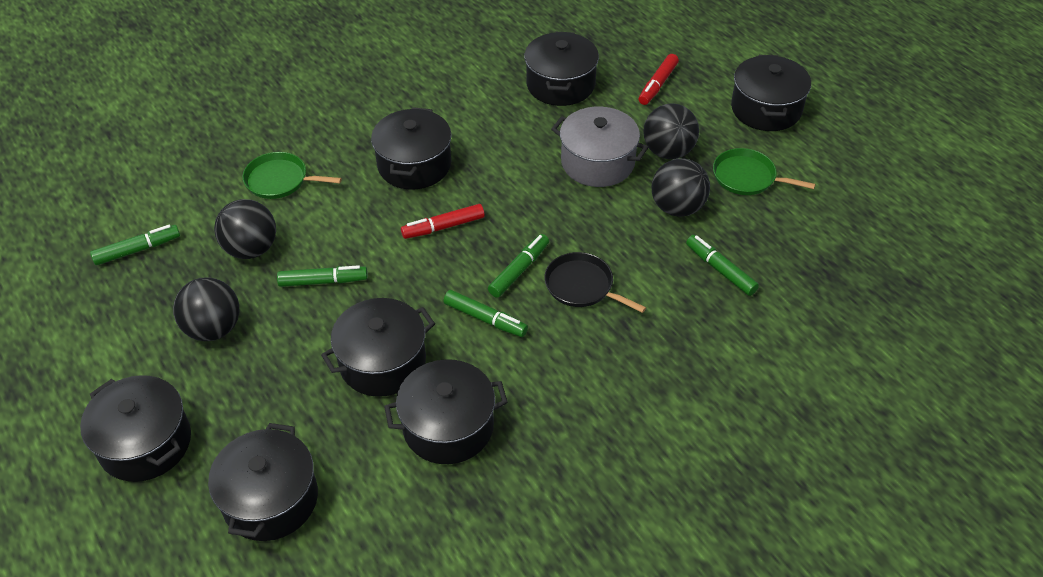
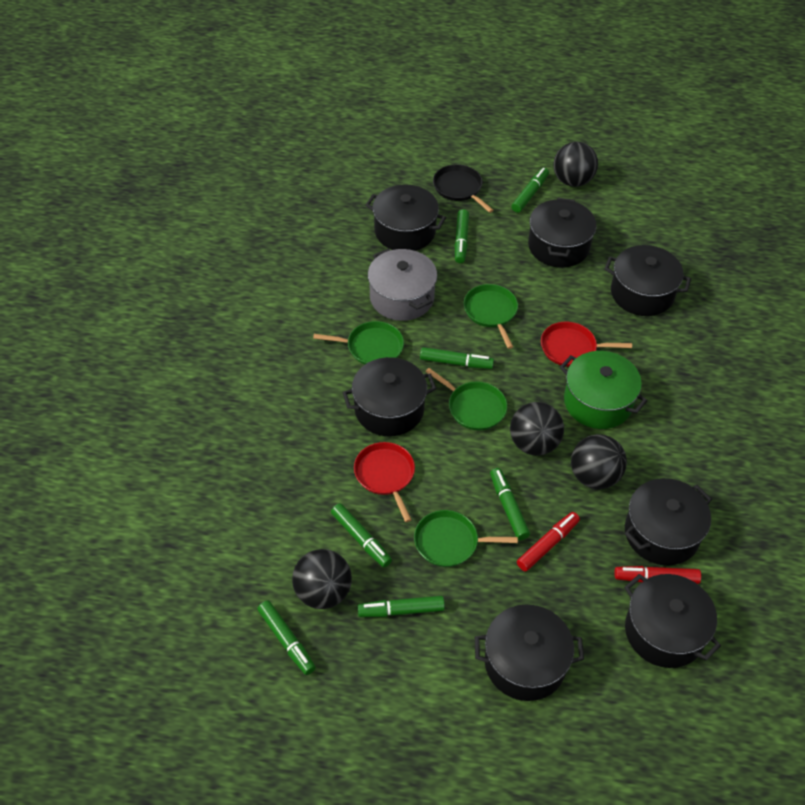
green marker: 5 -> 7
green pan: 2 -> 4
green pot: 0 -> 1
red pan: 0 -> 2

